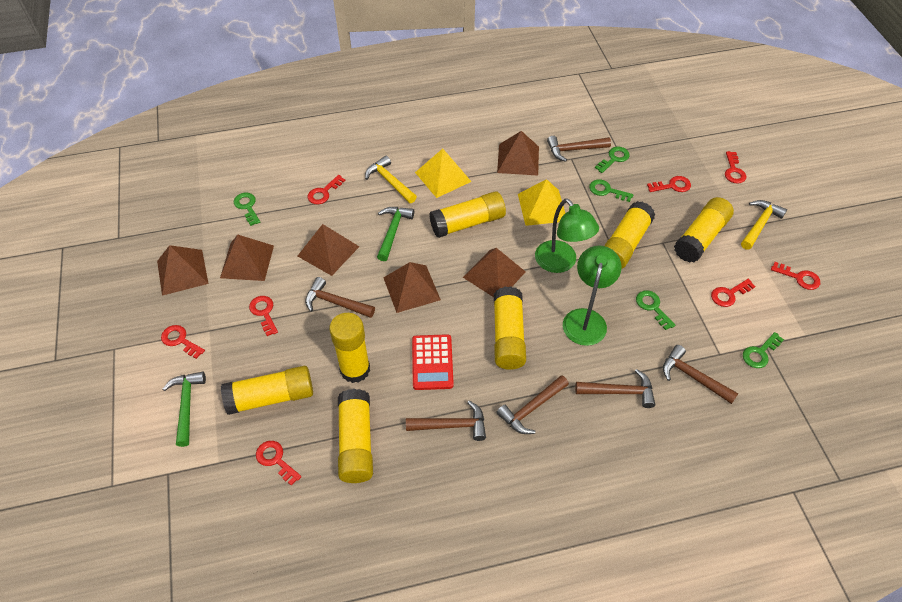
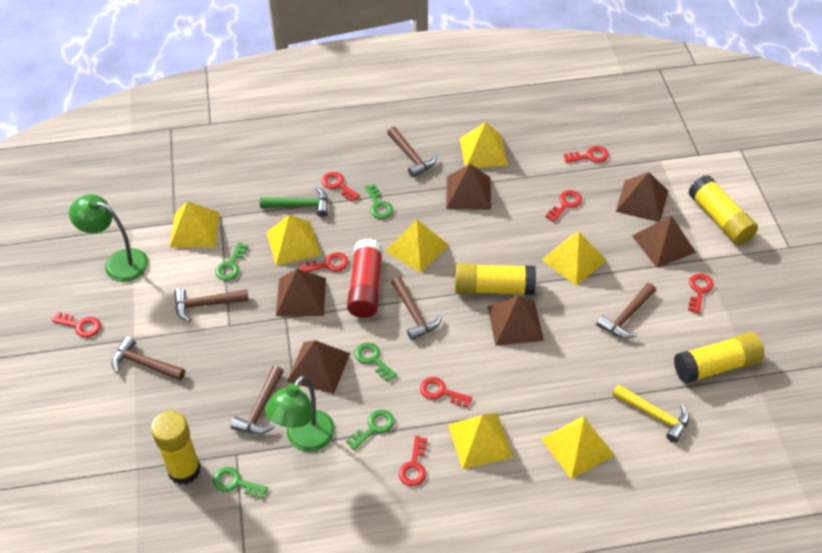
green hammer: 2 -> 1
red calculator: 1 -> 0
red glue stick: 0 -> 1
yellow glue stick: 7 -> 4
yellow hammer: 2 -> 1
yellow pyramid: 2 -> 7

